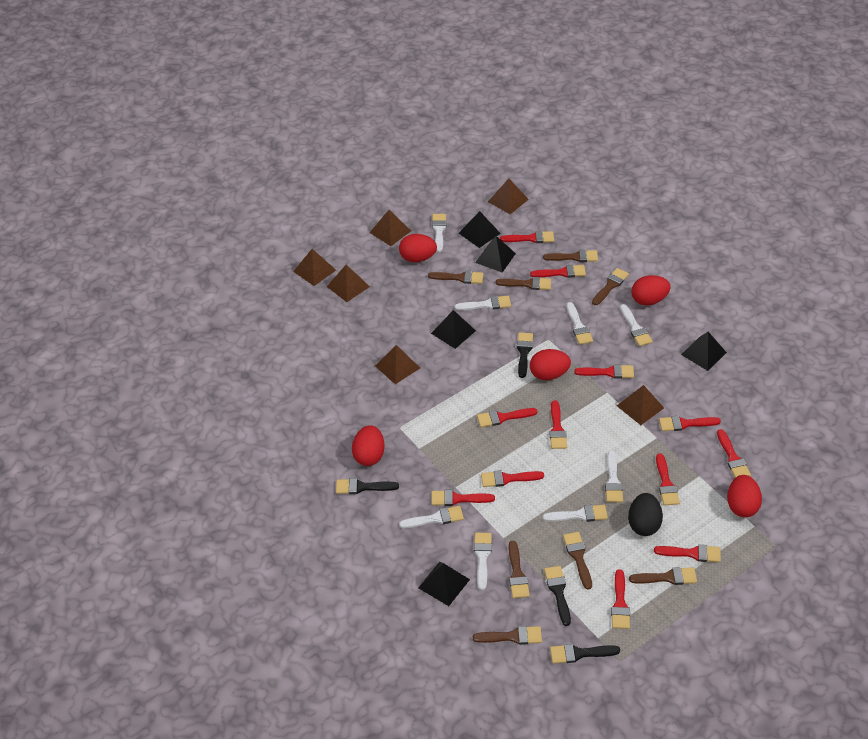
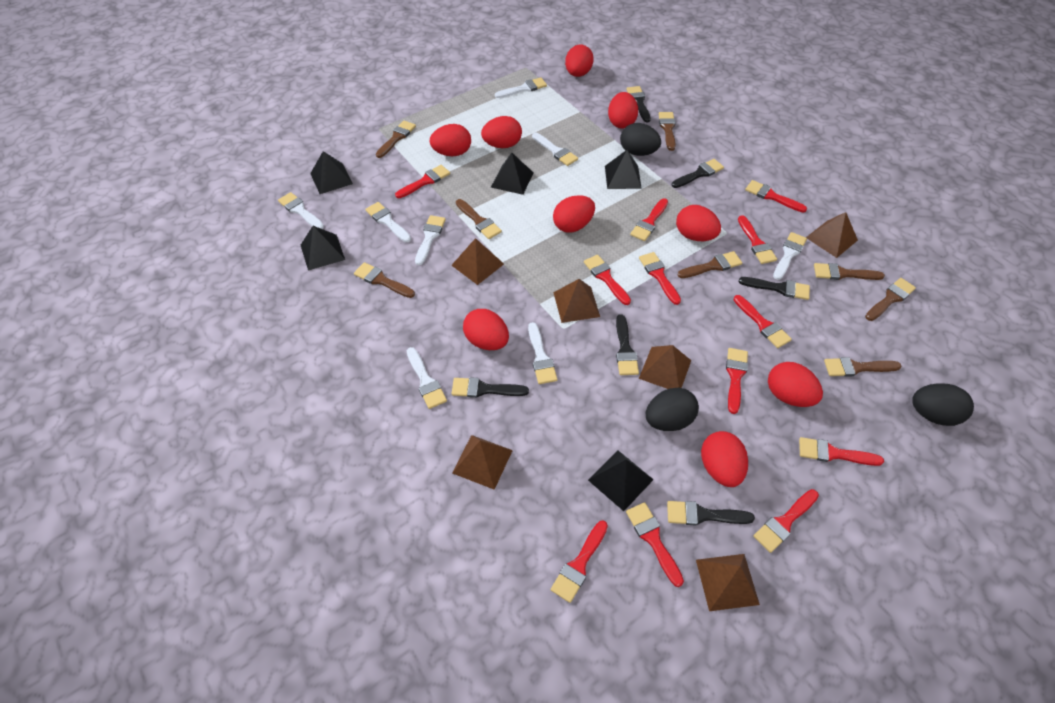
black brush: 4 -> 6
black egg: 1 -> 3
red egg: 5 -> 9

